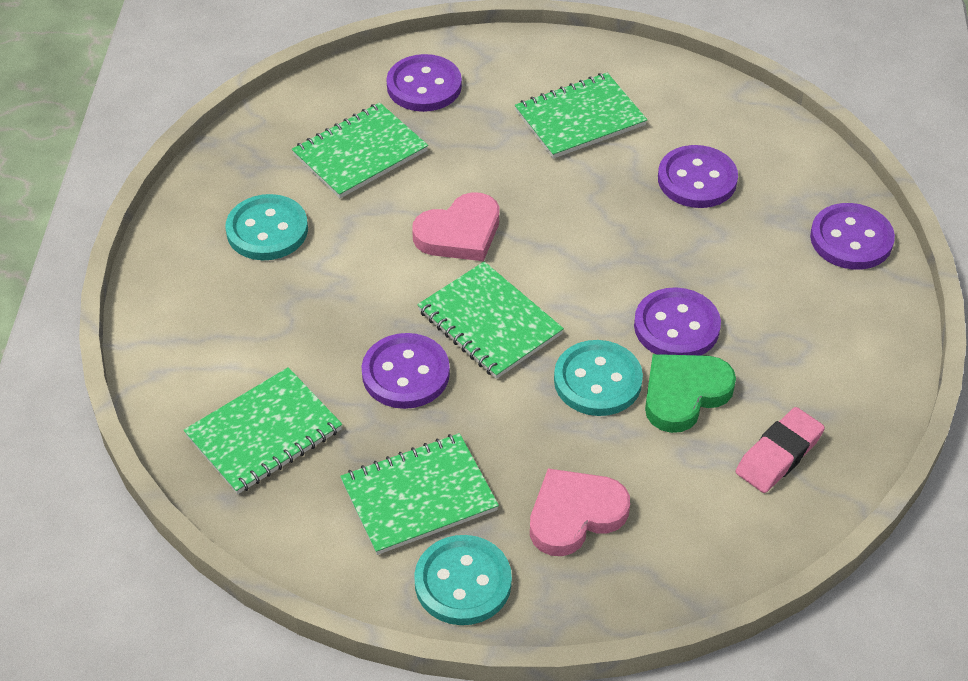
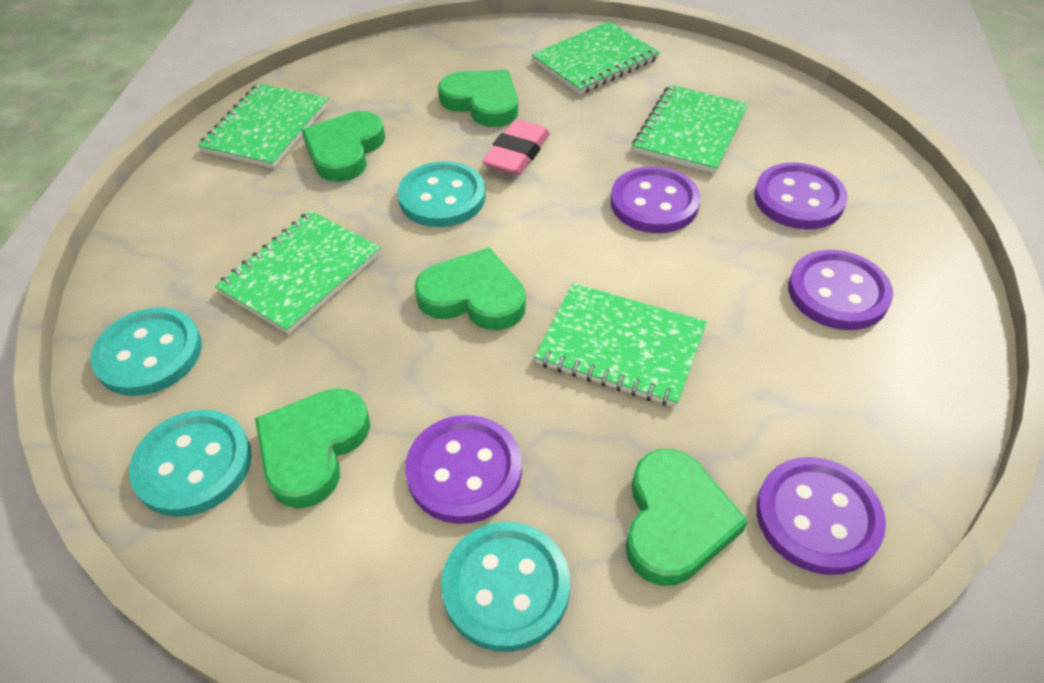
green heart: 1 -> 5
pink heart: 2 -> 0
turquoise button: 3 -> 4

